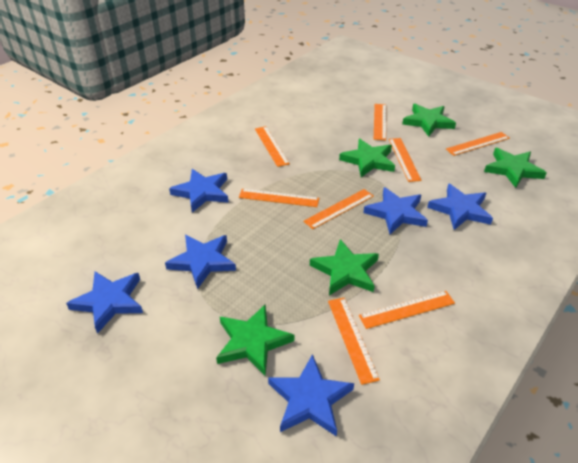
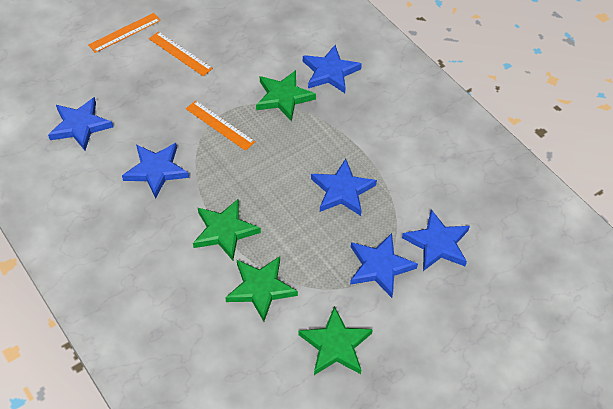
green star: 5 -> 4
orange ruler: 8 -> 3

